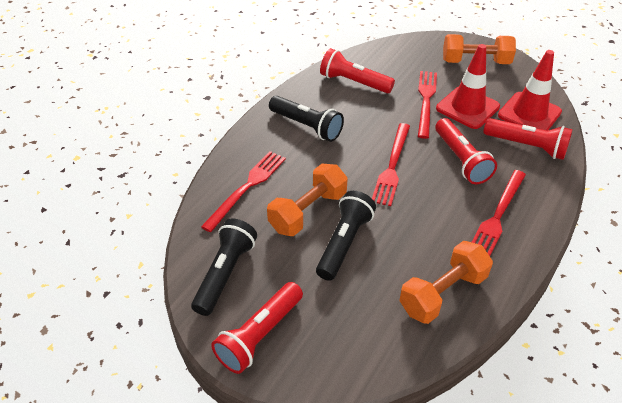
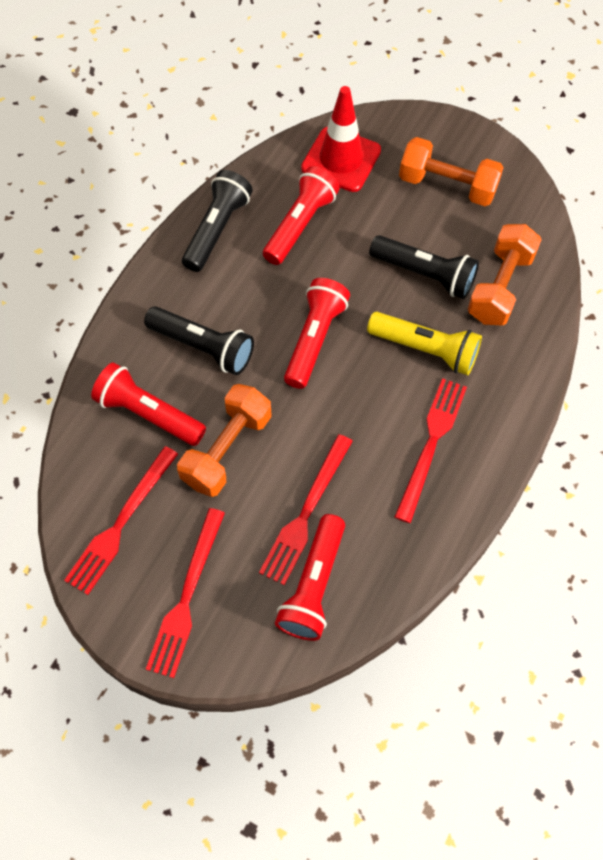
red traffic cone: 2 -> 1
yellow flashlight: 0 -> 1

